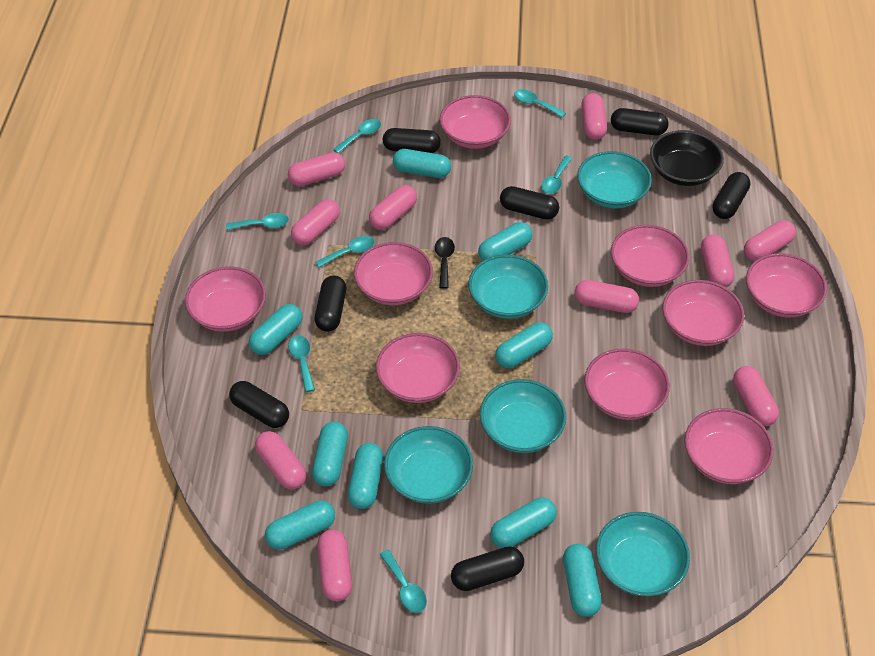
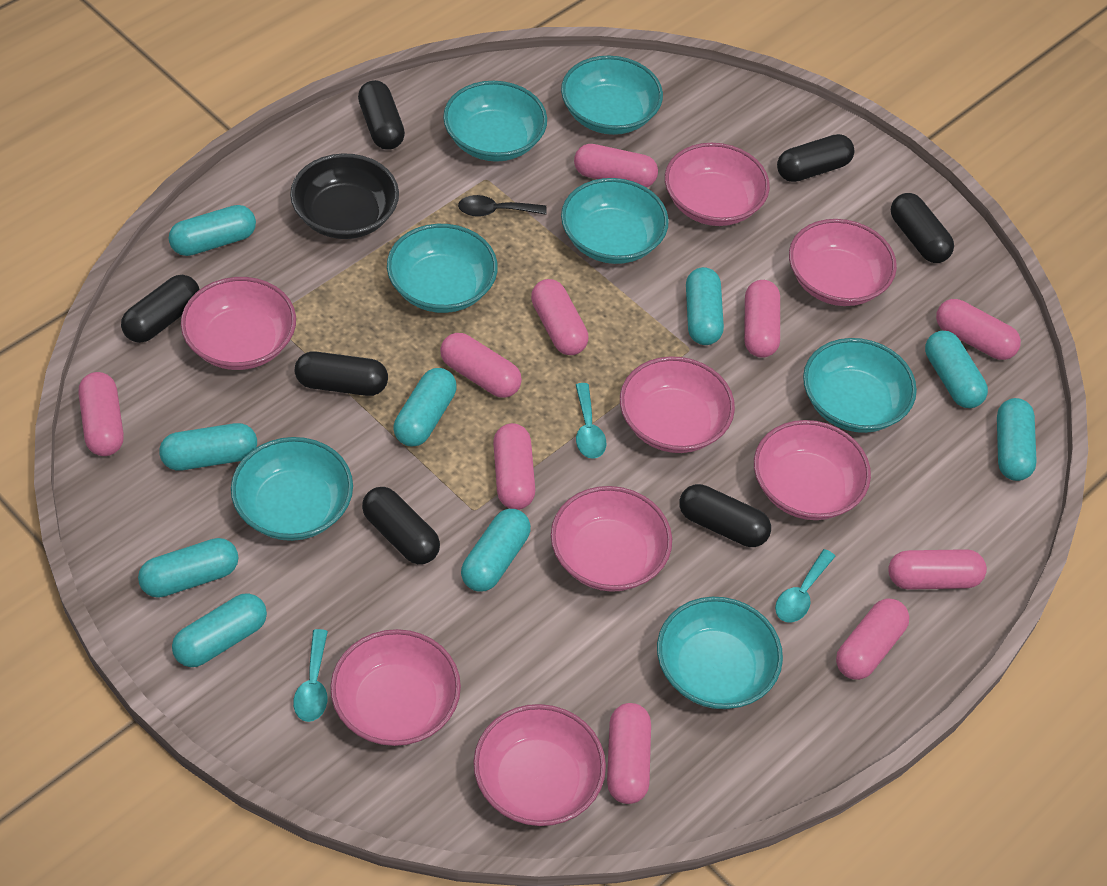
pink bowl: 9 -> 8
turquoise bowl: 5 -> 7
turquoise spoon: 7 -> 3

